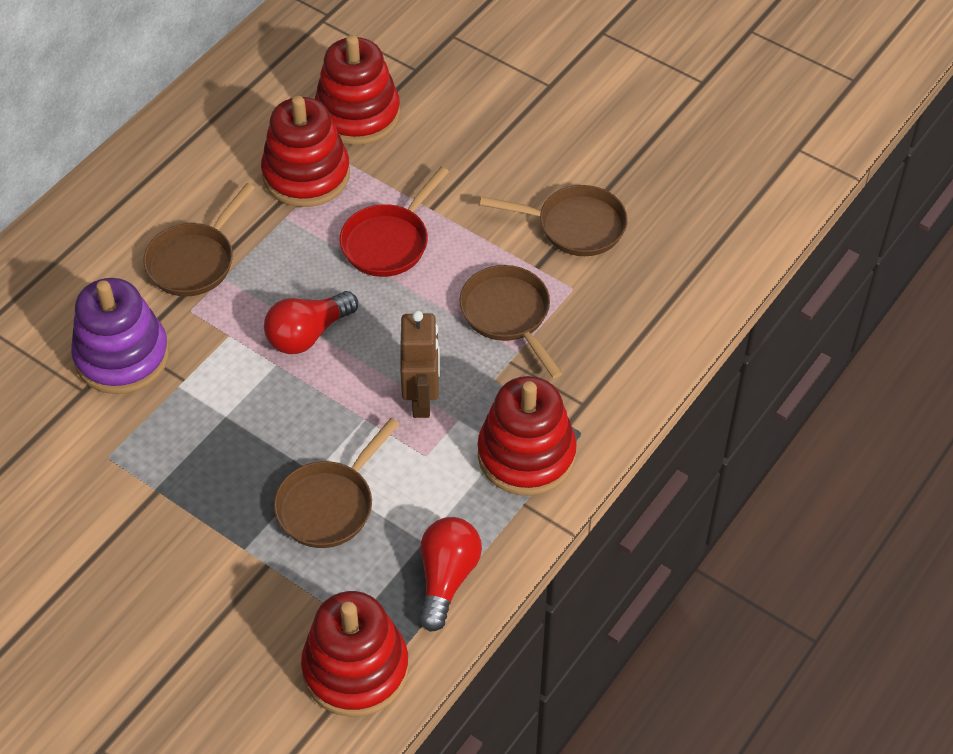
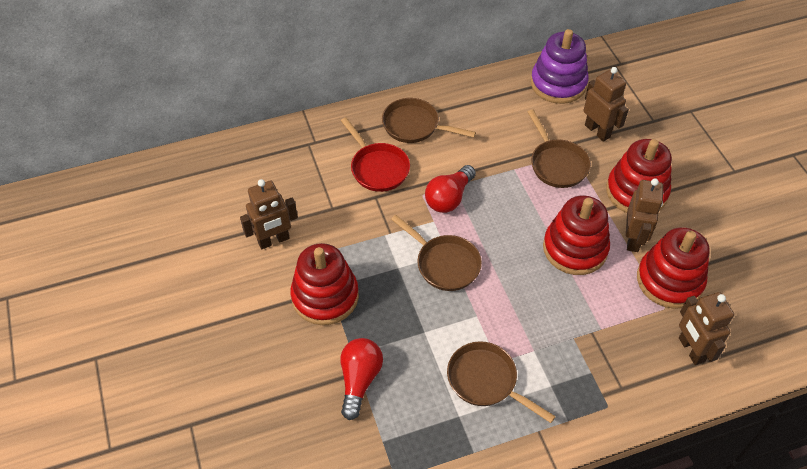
brown robot: 1 -> 4

